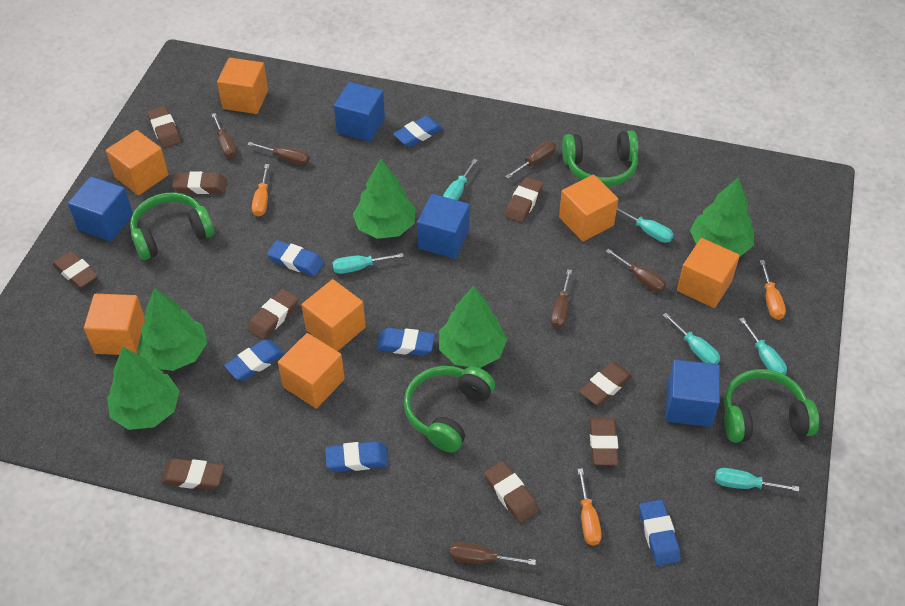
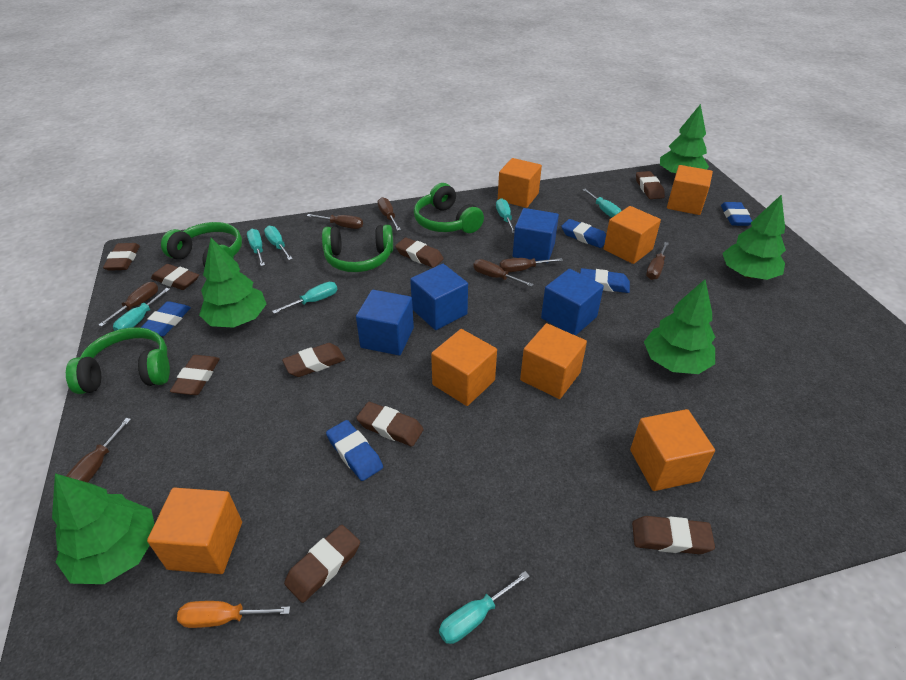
blue eraser: 6 -> 5
brown screwdriver: 6 -> 7
orange screwdriver: 3 -> 1
turquoise screwdriver: 6 -> 7

